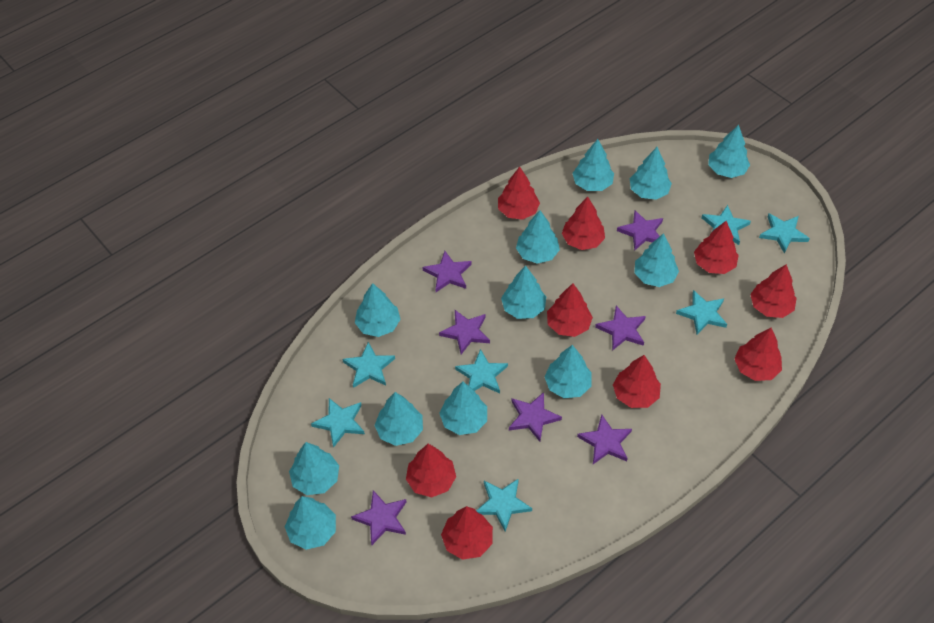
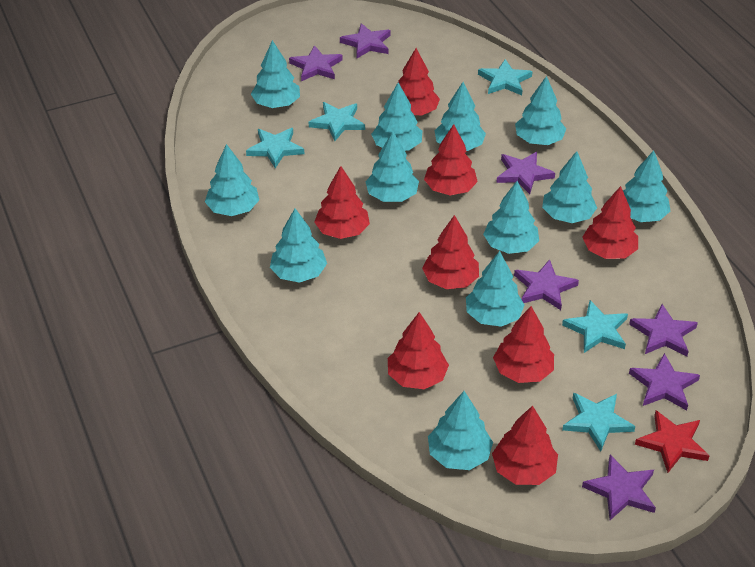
red star: 0 -> 1
red tree: 9 -> 8
turquoise star: 7 -> 5

